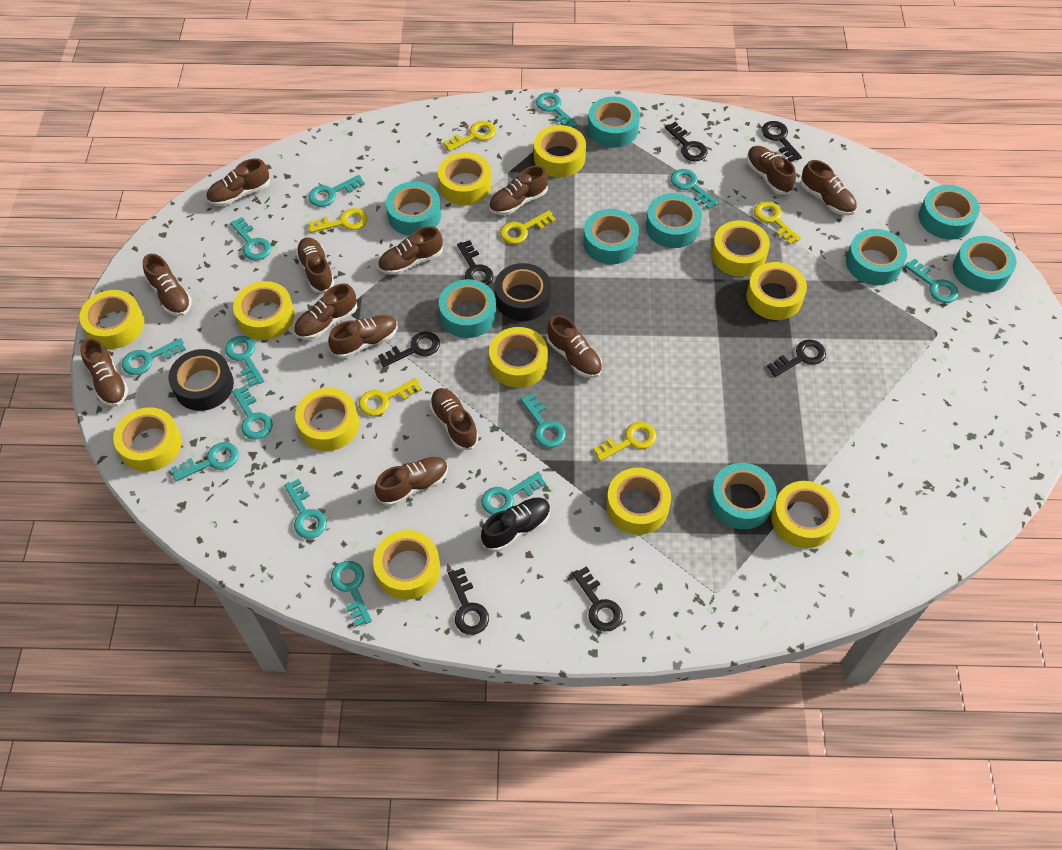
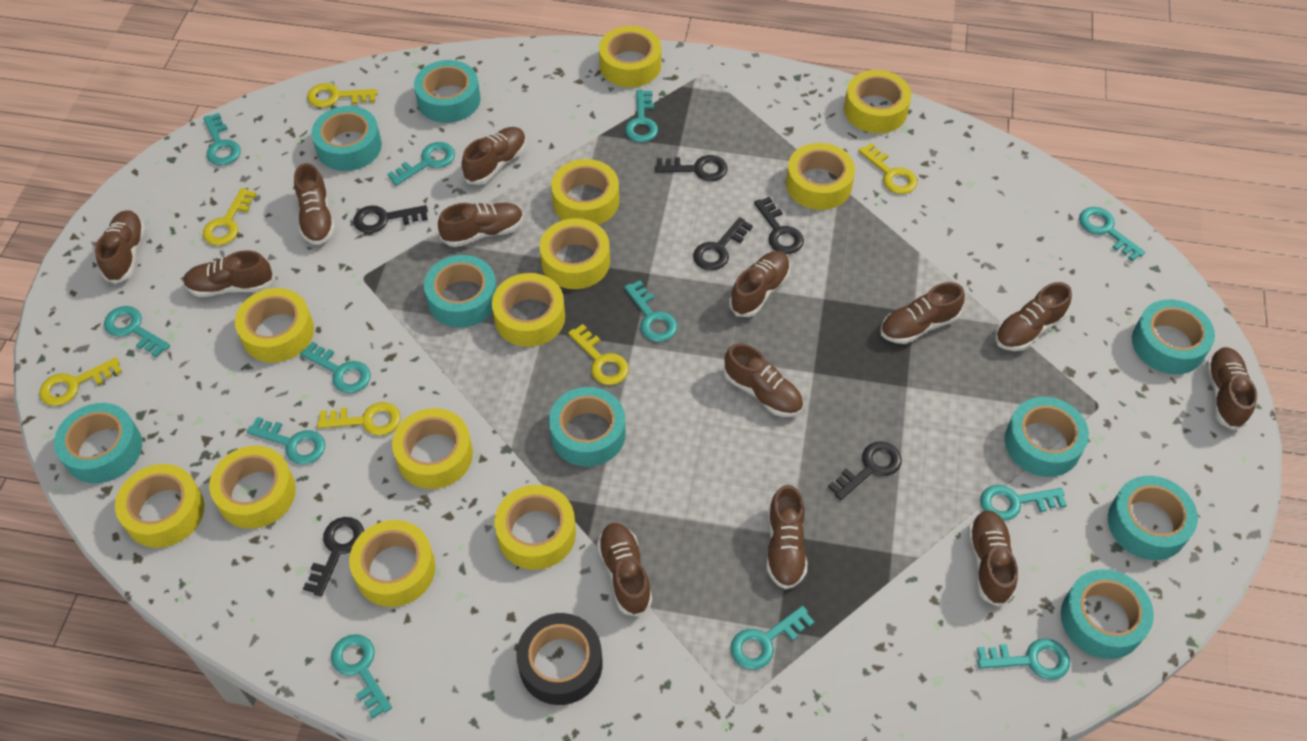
black key: 7 -> 6
black shoe: 1 -> 0
black tape: 2 -> 1
turquoise key: 13 -> 12

